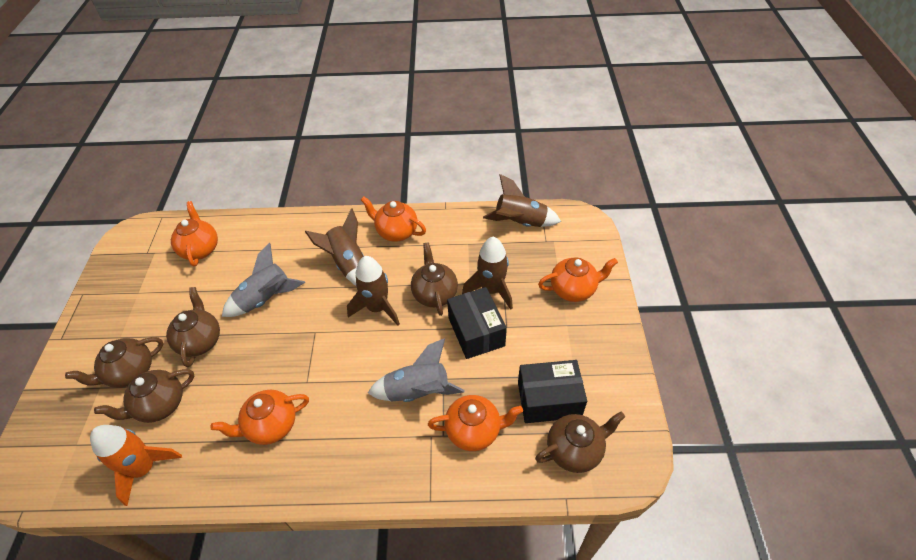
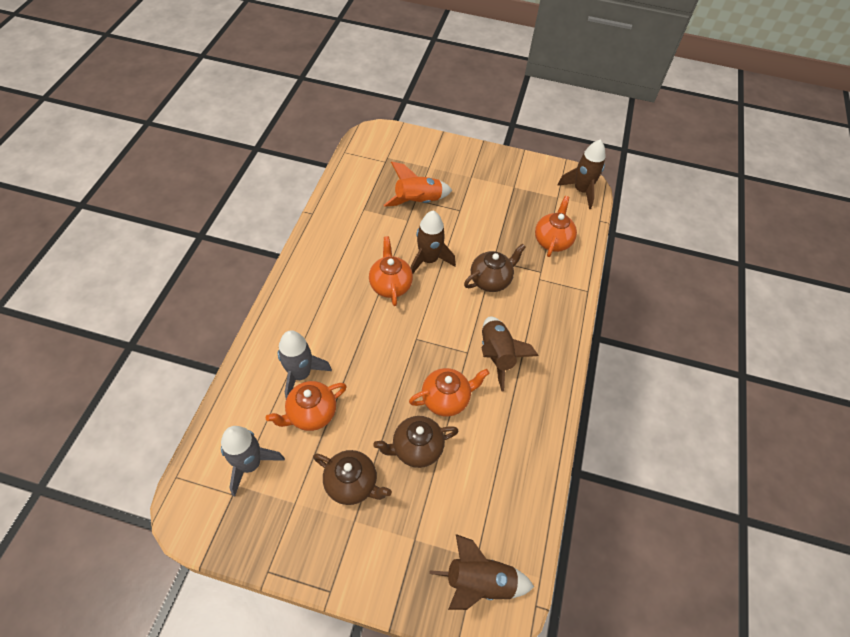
black box: 2 -> 0
brown teapot: 5 -> 3
orange teapot: 5 -> 4

